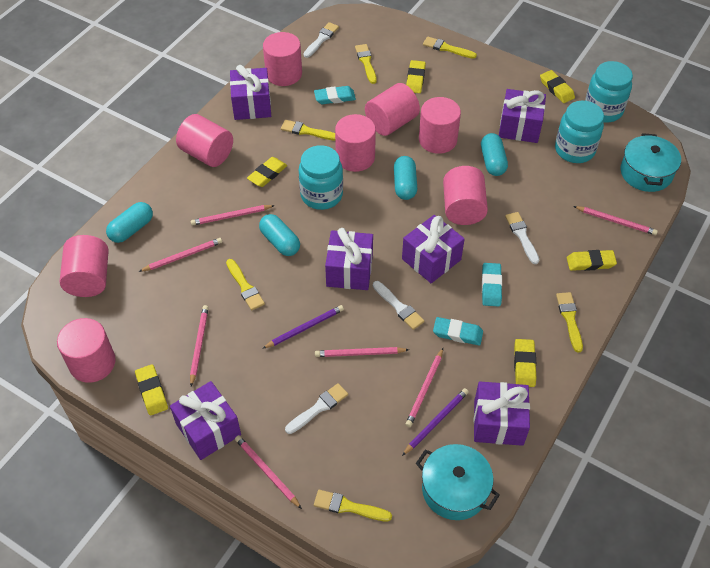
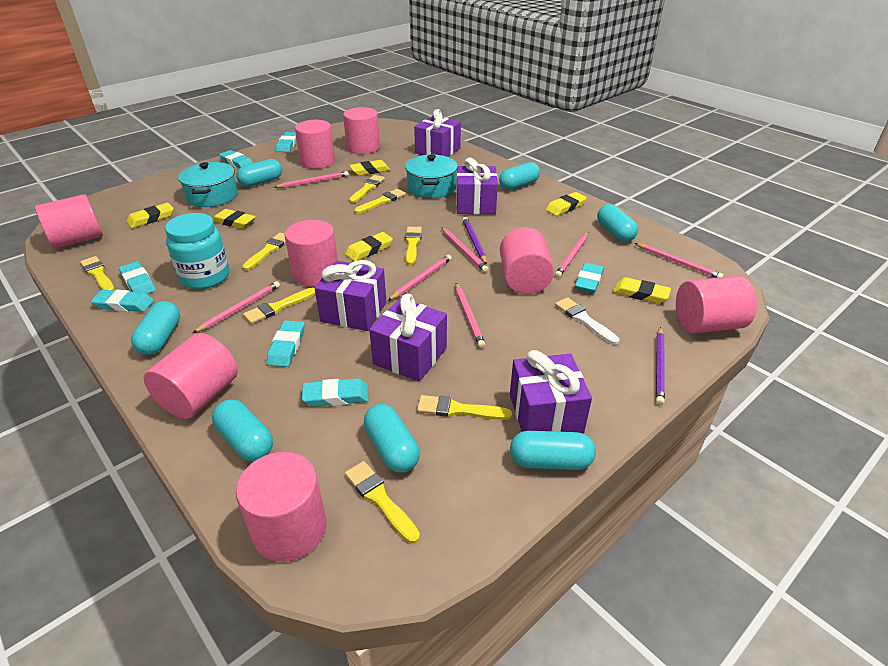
purple gift: 6 -> 5
turquoise capsule: 4 -> 7
turquoise eraser: 3 -> 7
turquoise jar: 3 -> 1
white brush: 4 -> 1
yellow brush: 6 -> 8

